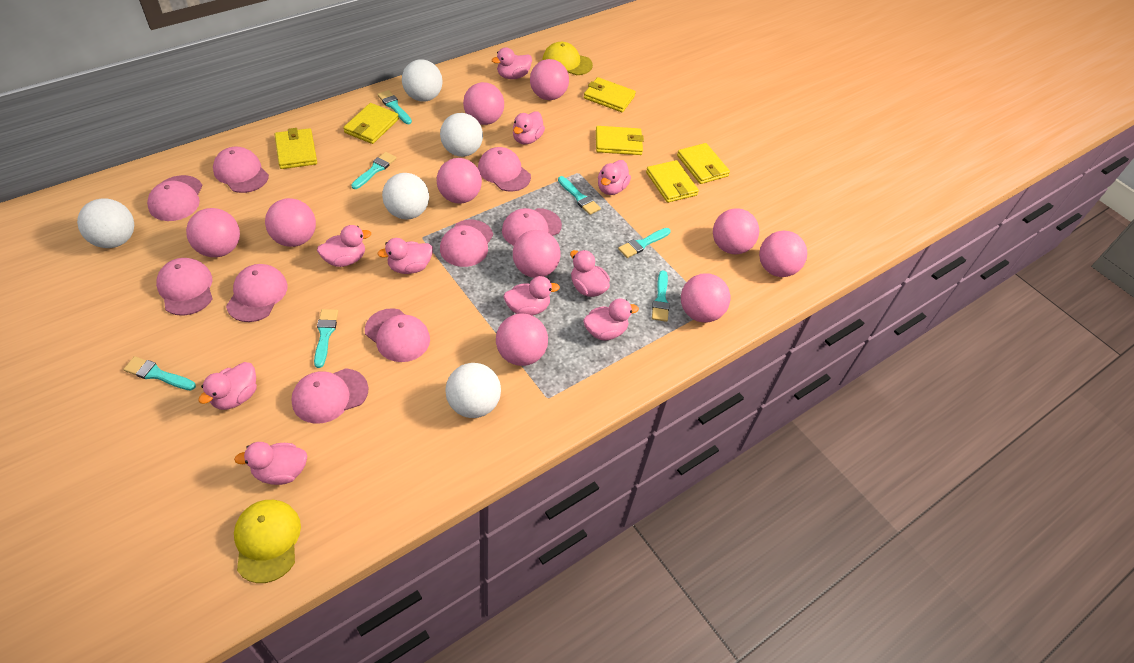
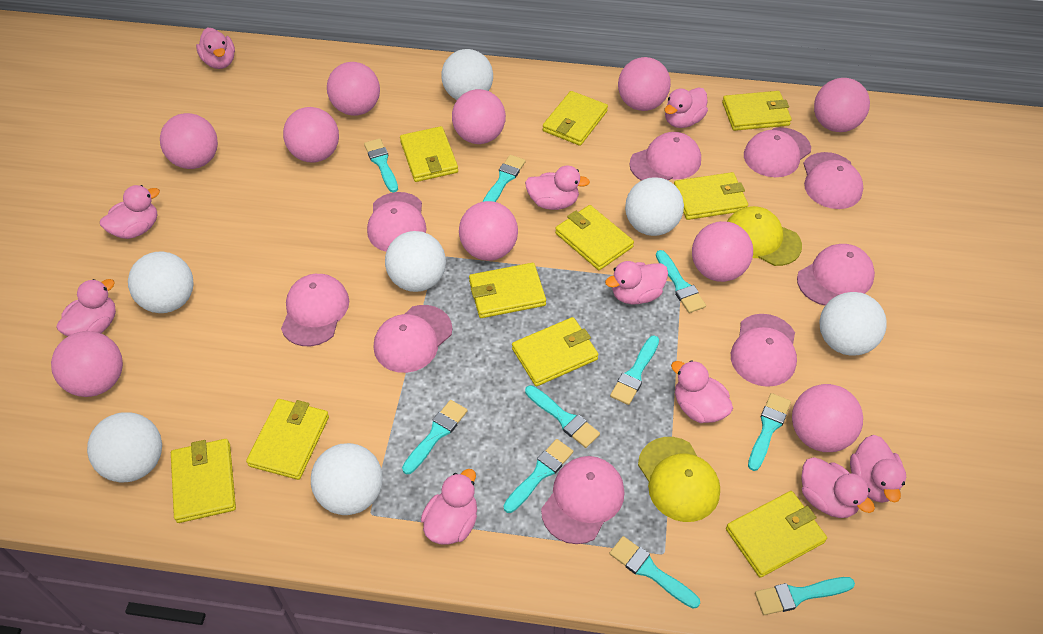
turquoise brush: 7 -> 10
white ball: 5 -> 7
yellow wallet: 6 -> 10

